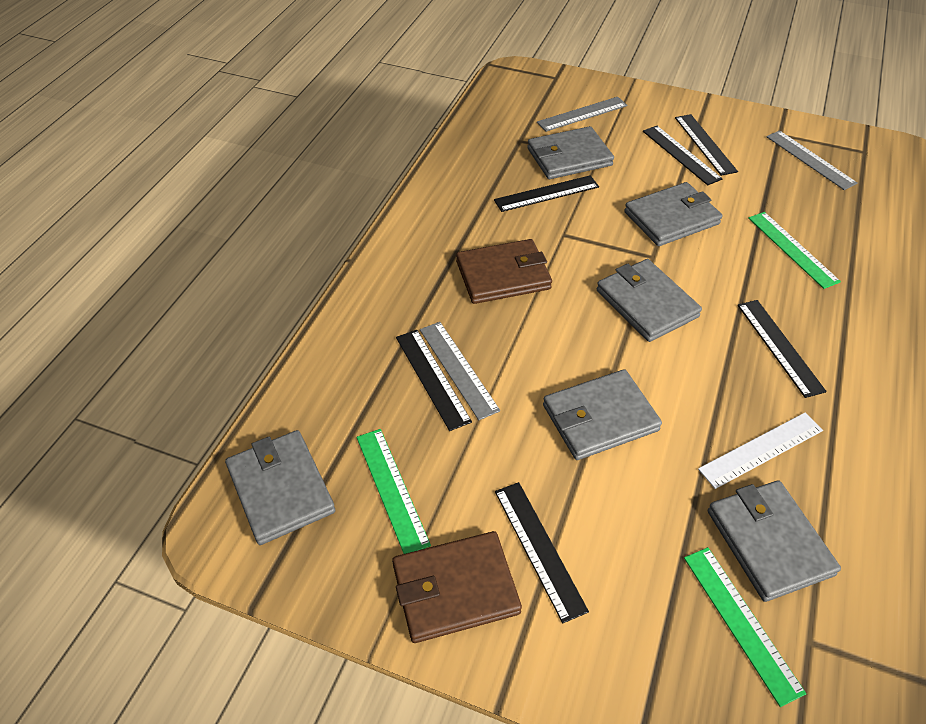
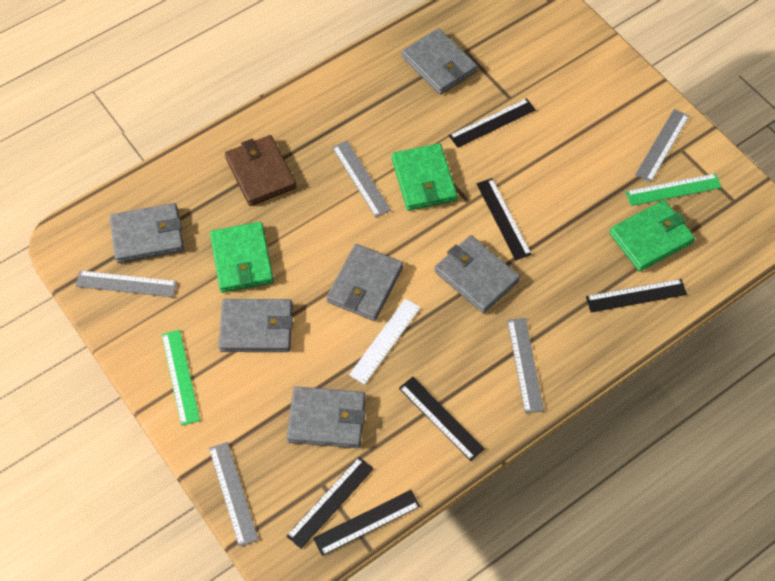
brown wallet: 2 -> 1
green ruler: 3 -> 2
green wallet: 0 -> 3
grey ruler: 3 -> 5

